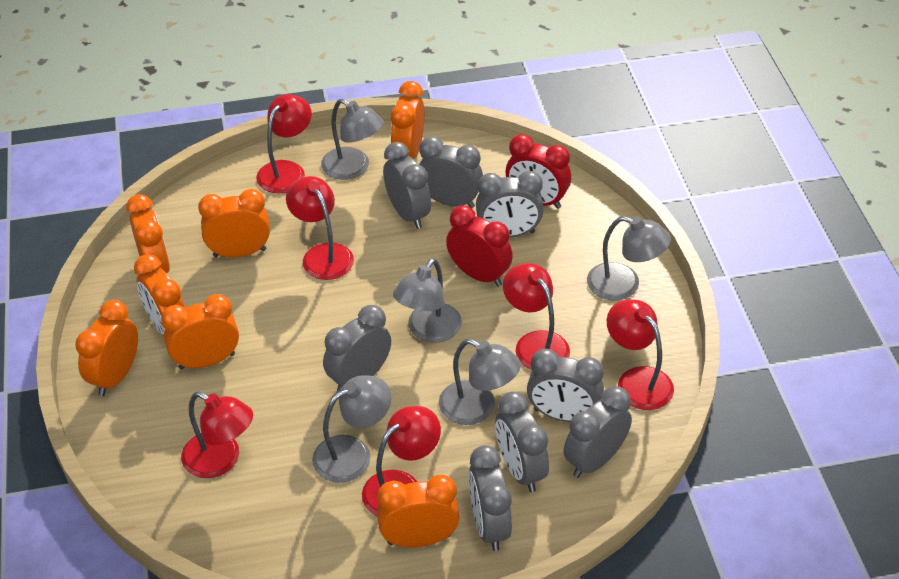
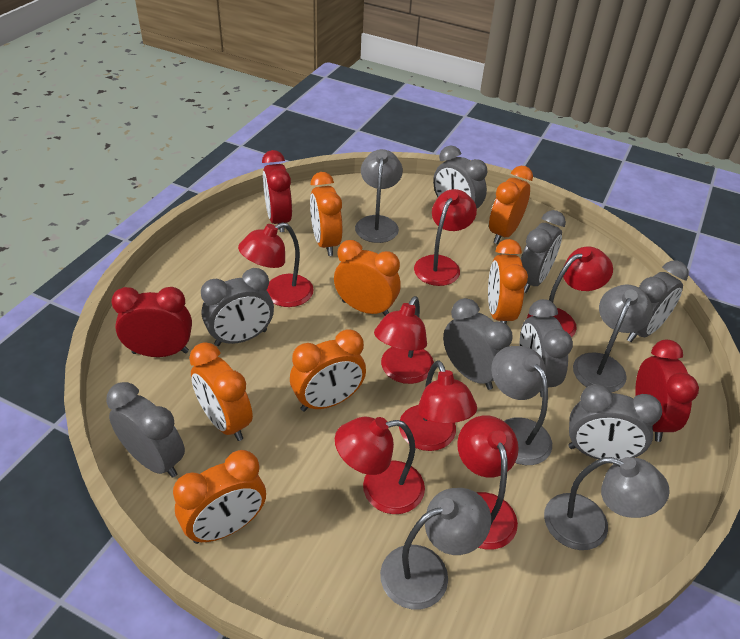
red clock: 2 -> 3
red lamp: 6 -> 7

